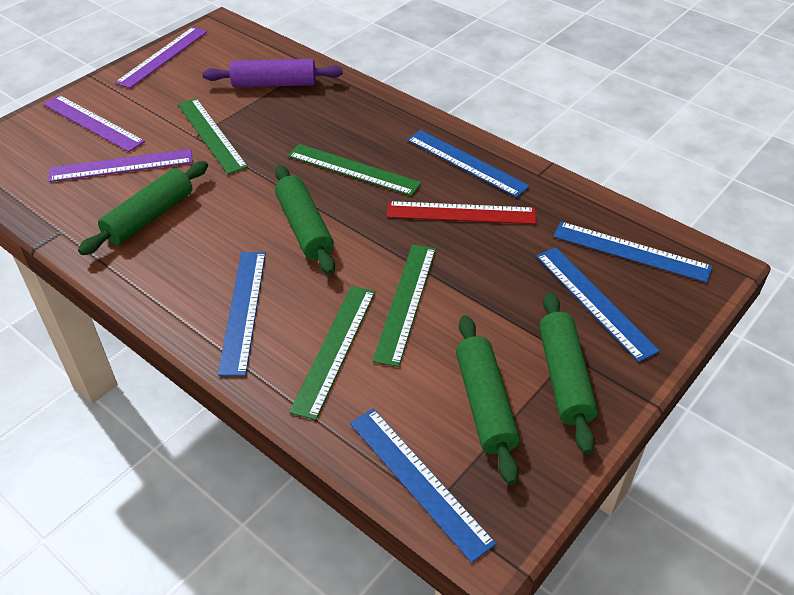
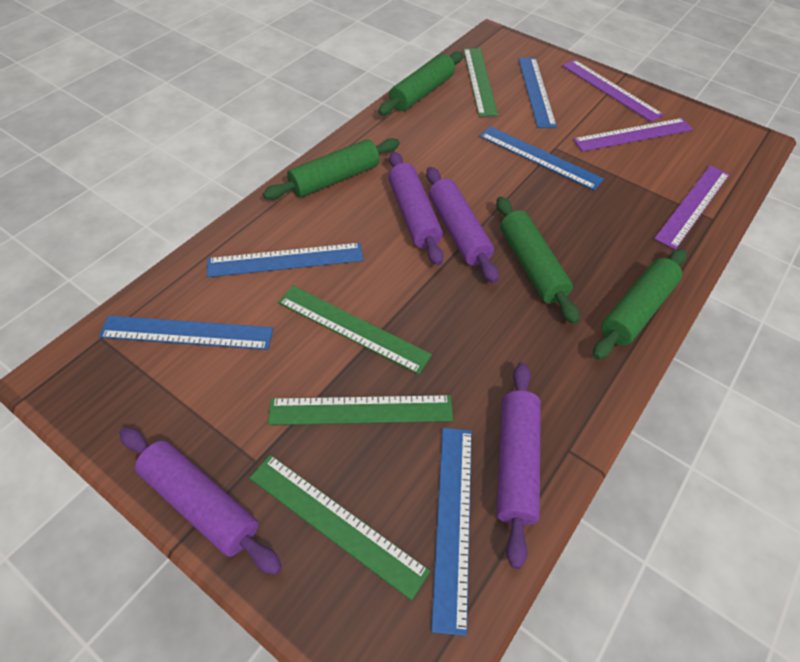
purple rolling pin: 1 -> 4
red ruler: 1 -> 0

